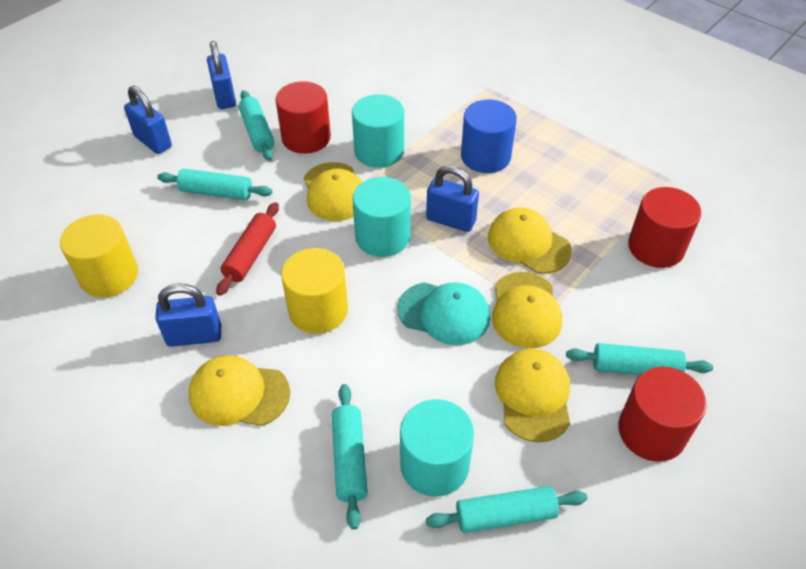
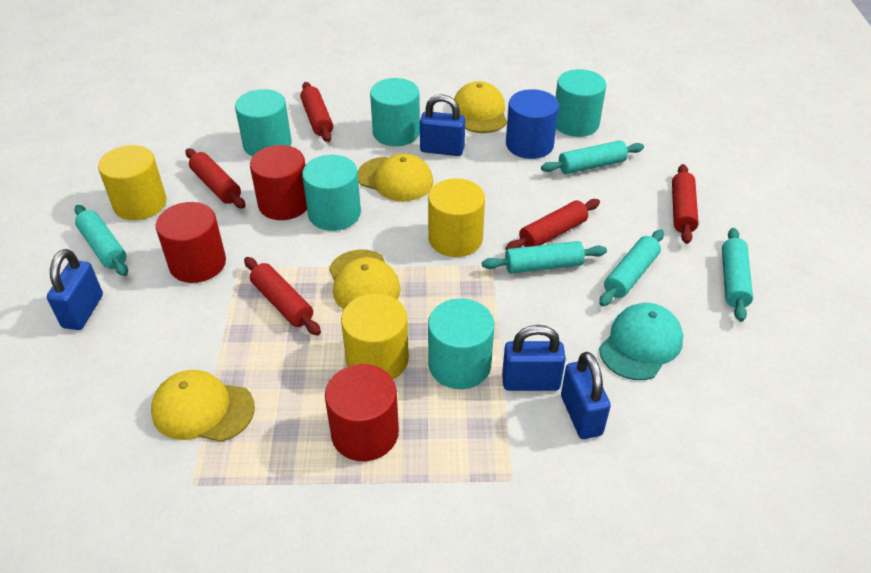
red rolling pin: 1 -> 5
turquoise cylinder: 3 -> 5
yellow cap: 5 -> 4
yellow cylinder: 2 -> 3

